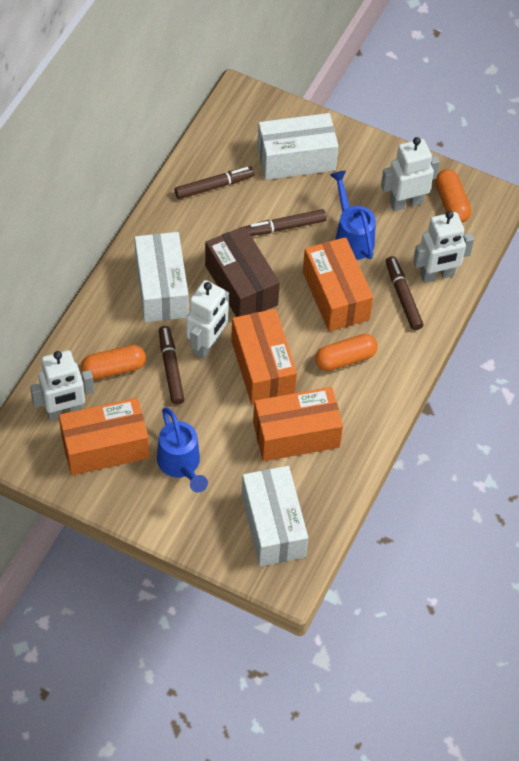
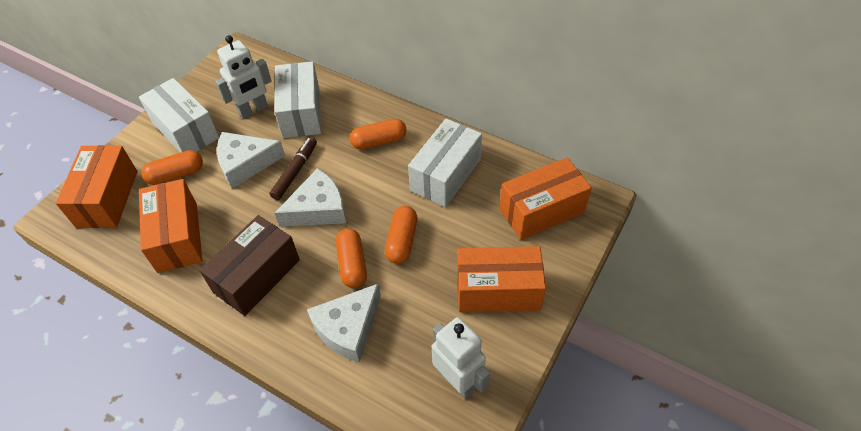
blue watering can: 2 -> 0
brown marker: 4 -> 1
orange capsule: 3 -> 4
white cheese: 0 -> 3
white robot: 4 -> 2

